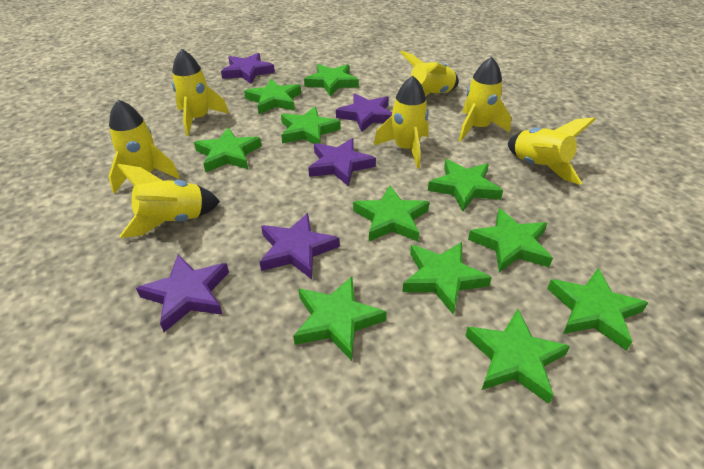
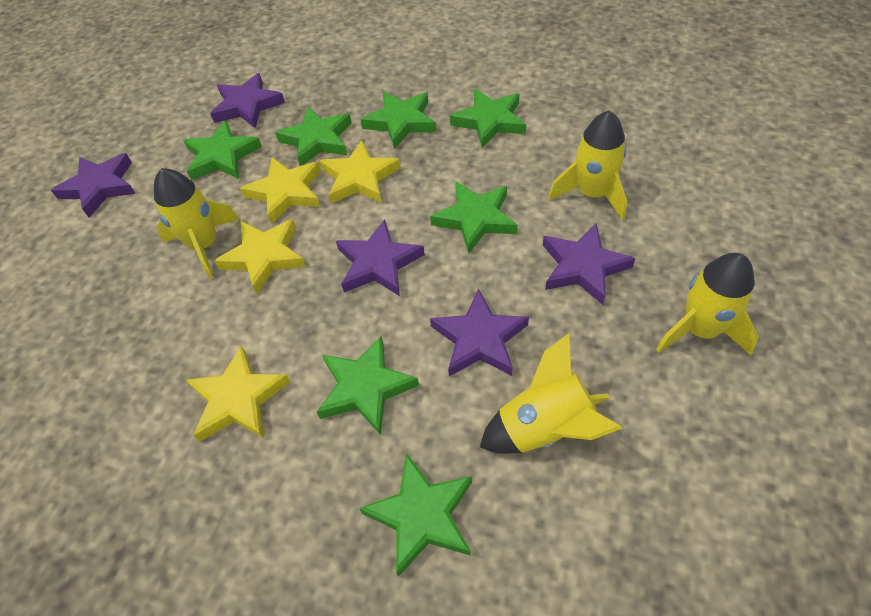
green star: 11 -> 7
yellow rocket: 7 -> 4
yellow star: 0 -> 4

